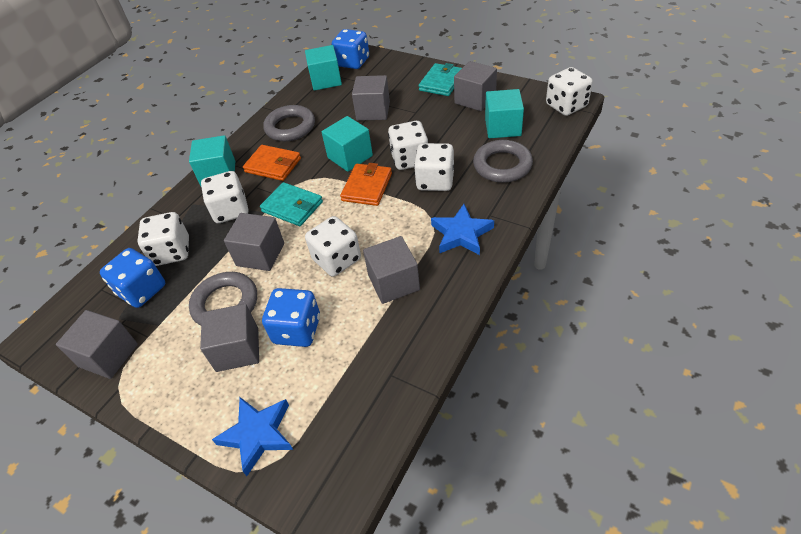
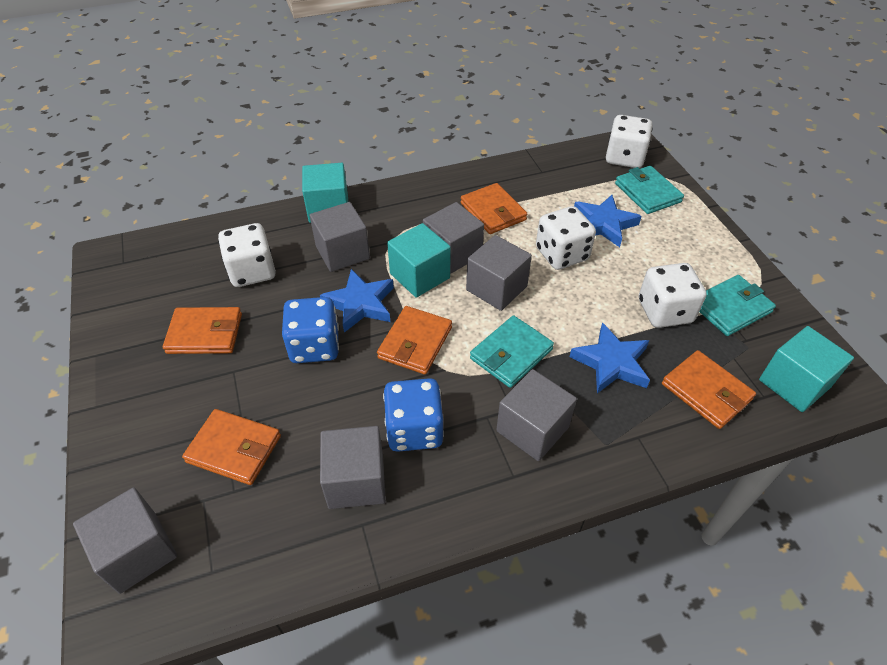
blue dice: 3 -> 2
blue star: 2 -> 3
grey ring: 3 -> 0
orange wallet: 2 -> 5
turquoise cube: 4 -> 3
turquoise wallet: 2 -> 3
white dice: 6 -> 4

